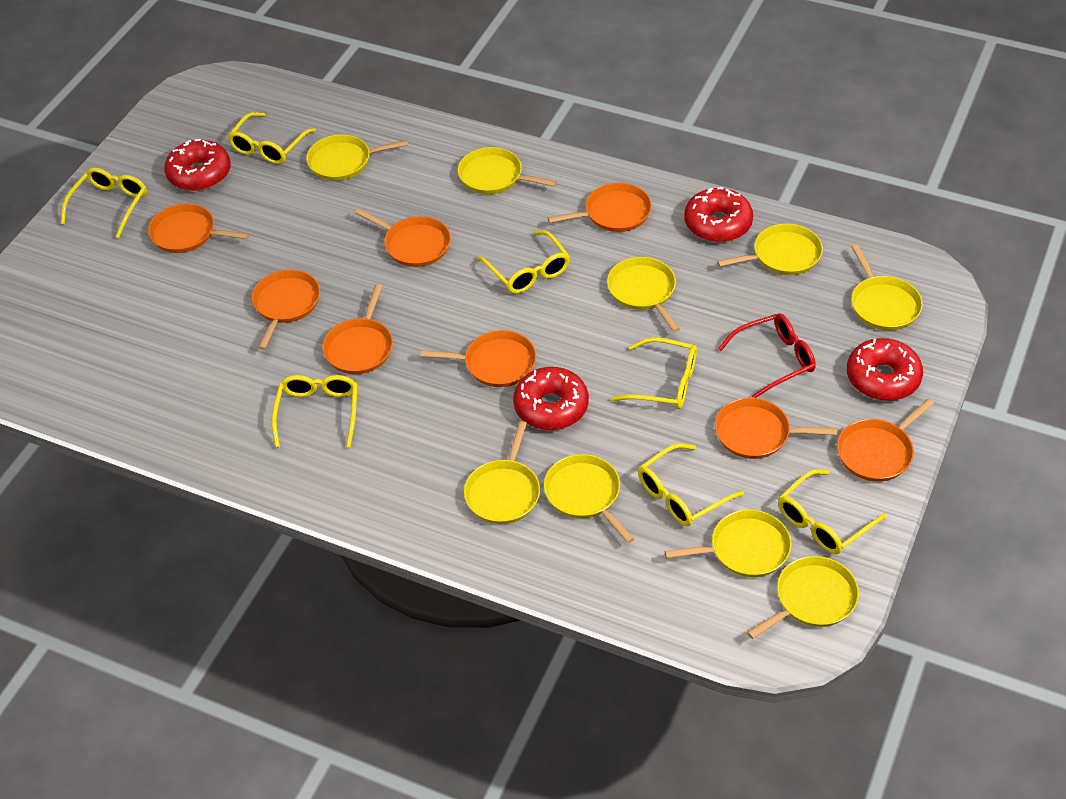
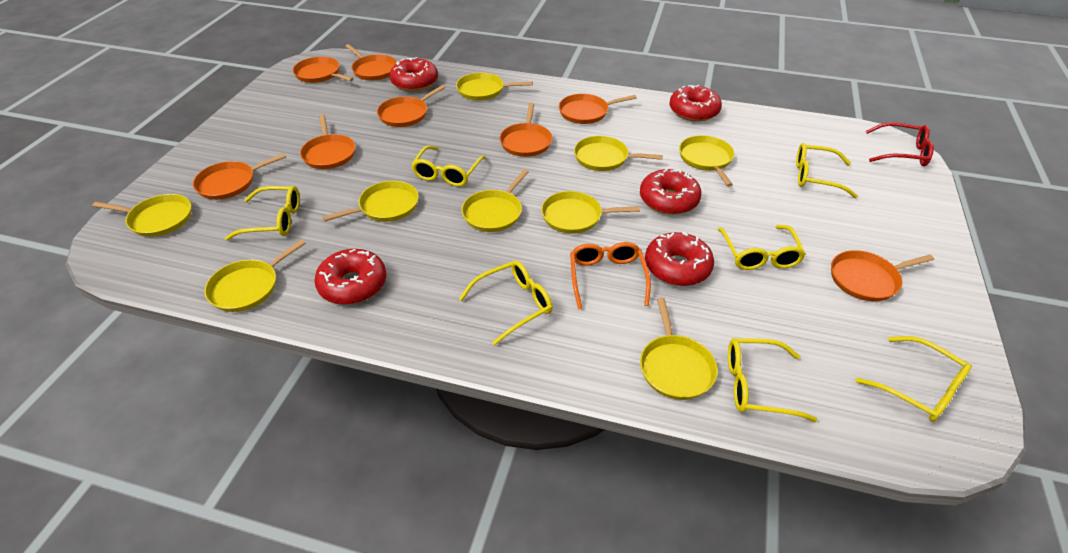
orange glasses: 0 -> 1
red donut: 4 -> 5

